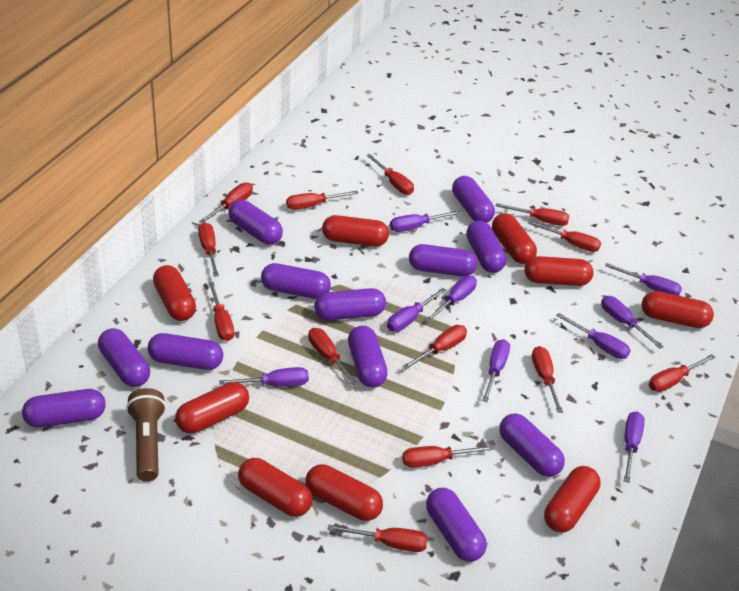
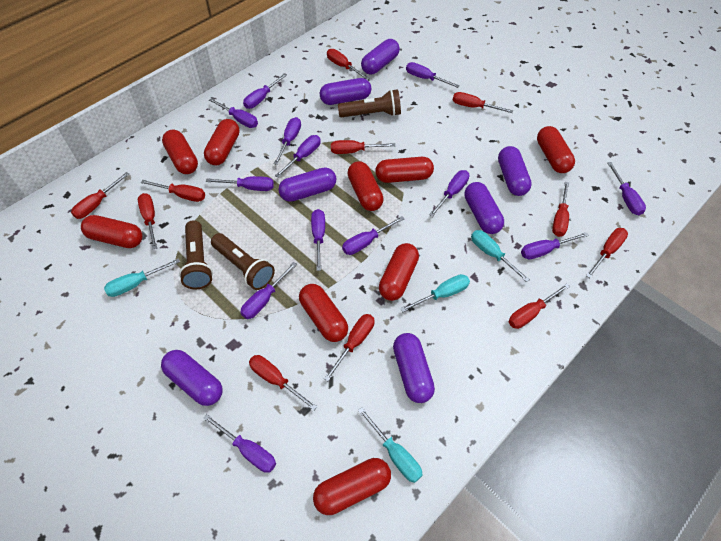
brown flashlight: 1 -> 3
purple capsule: 12 -> 7
purple screwdriver: 9 -> 13
red screwdriver: 13 -> 11
turquoise screwdriver: 0 -> 4

